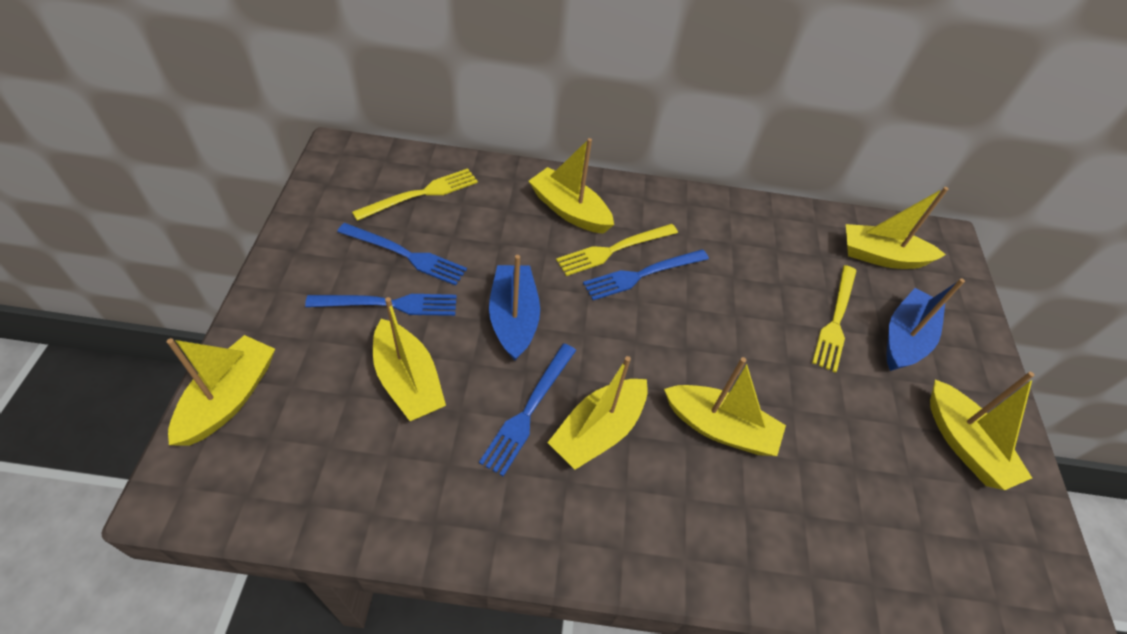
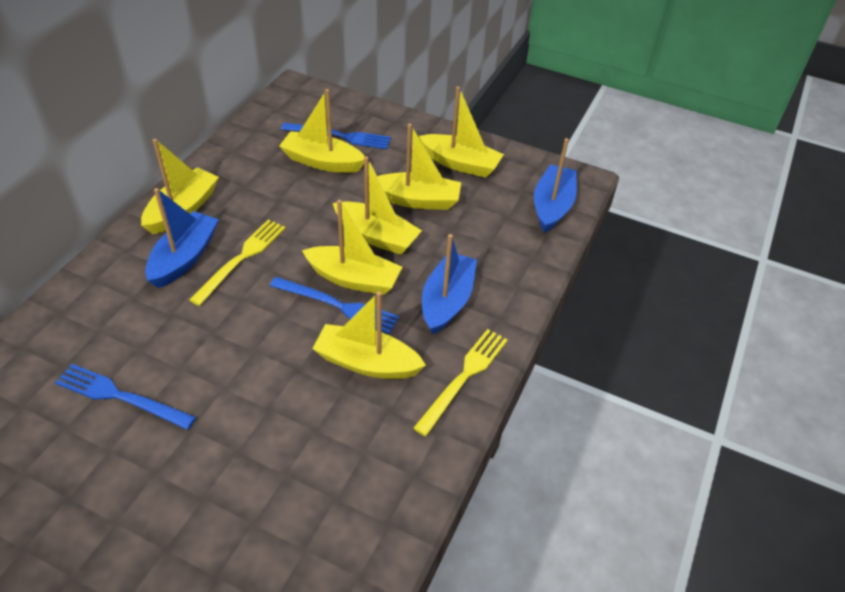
blue boat: 2 -> 3
blue fork: 4 -> 3
yellow fork: 3 -> 2

